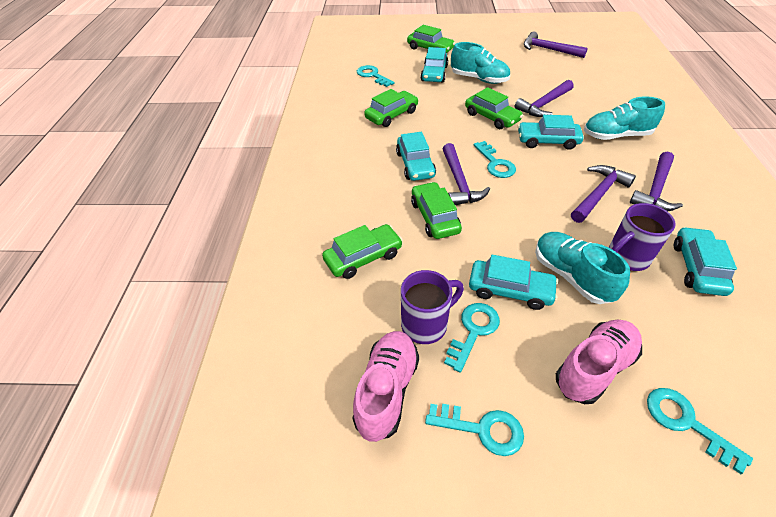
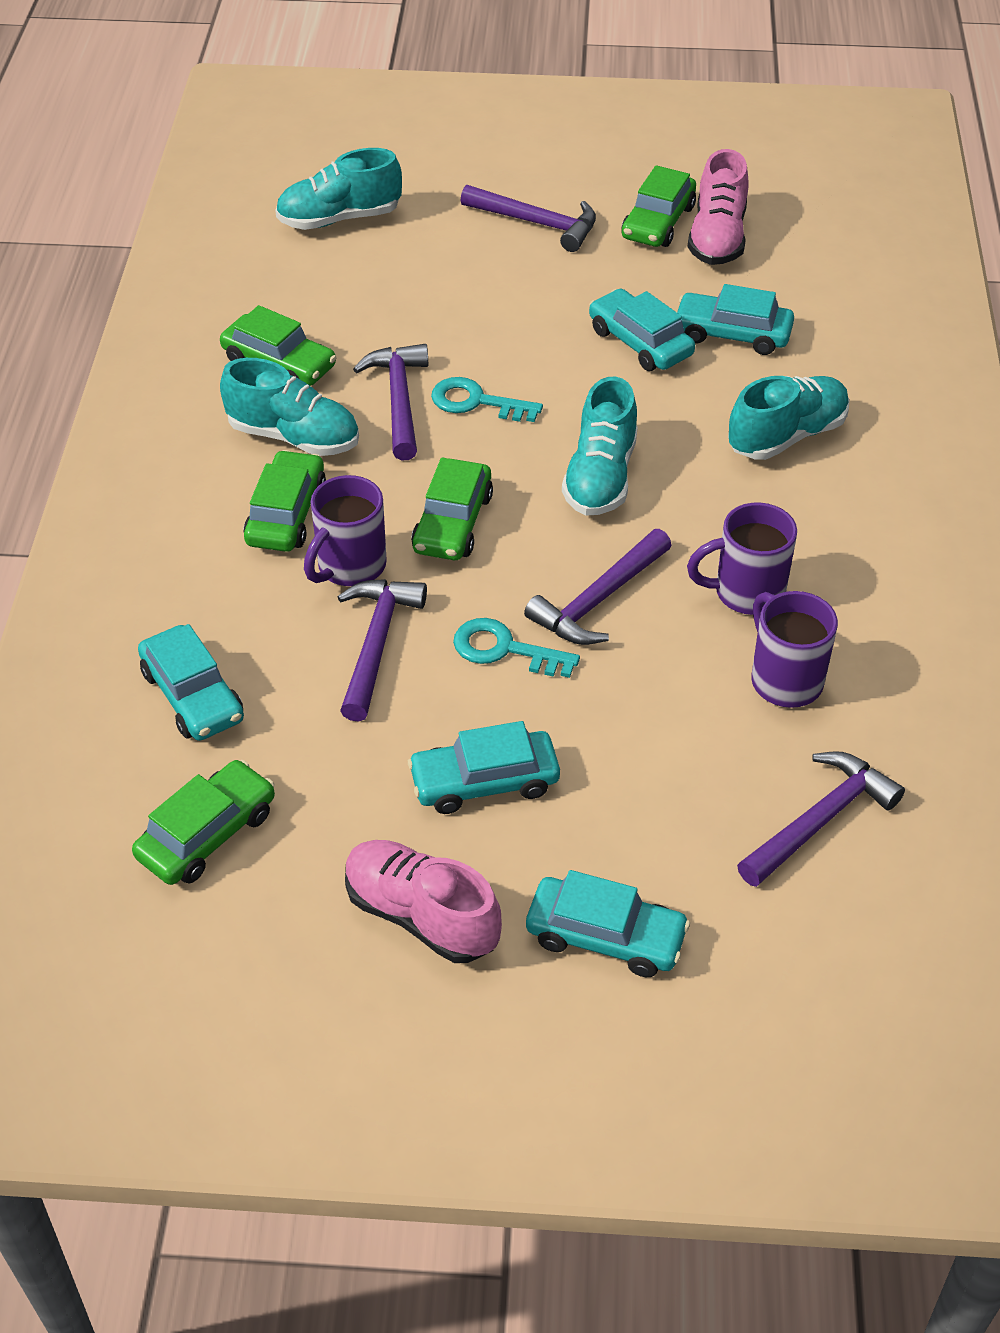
purple mug: 2 -> 3
turquoise key: 5 -> 2
turquoise shoe: 3 -> 4

